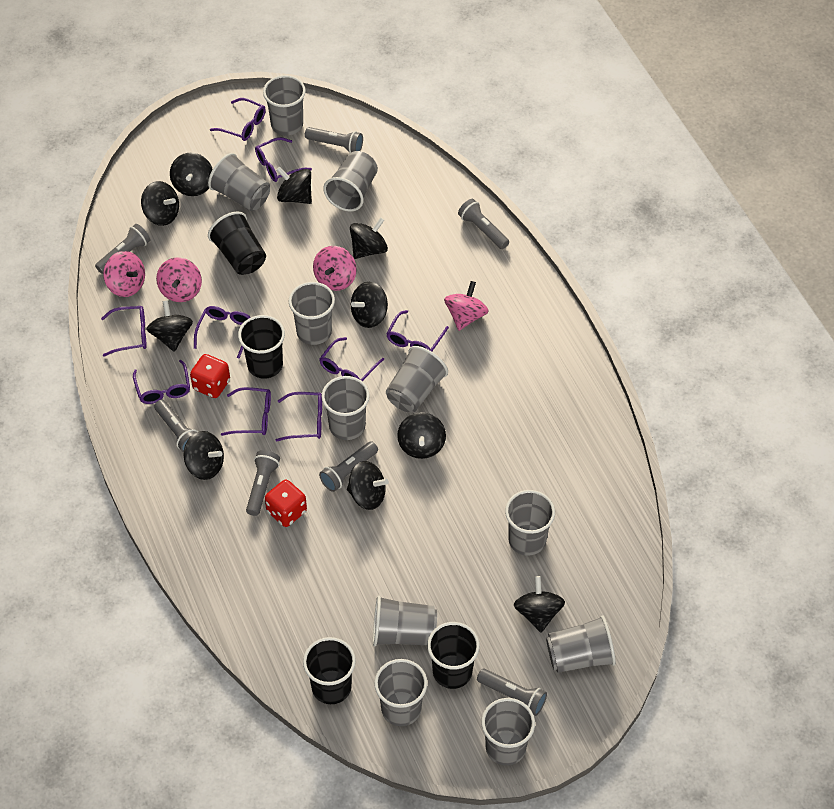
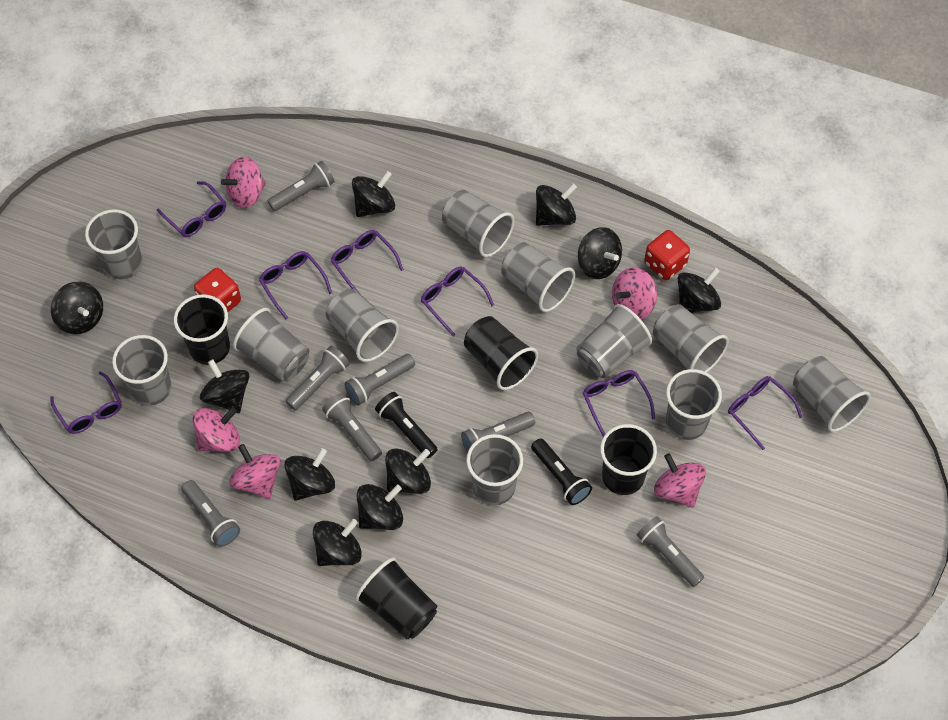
black flashlight: 0 -> 2
pink spinning top: 4 -> 5
purple glasses: 9 -> 7

